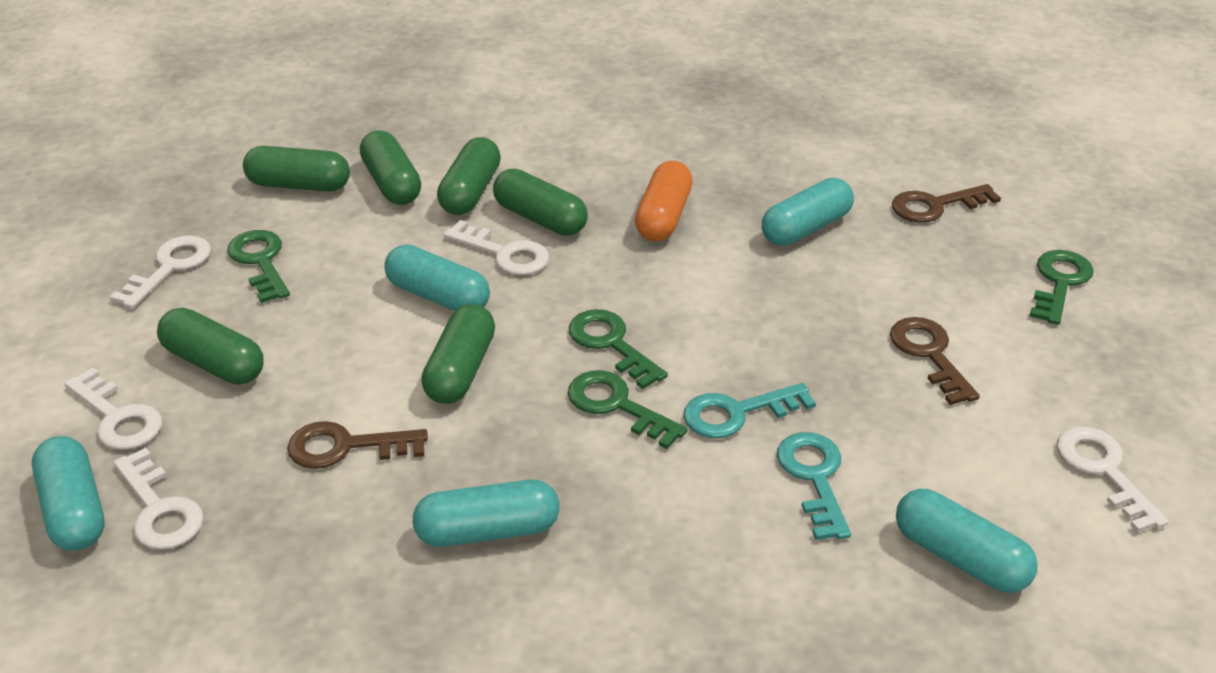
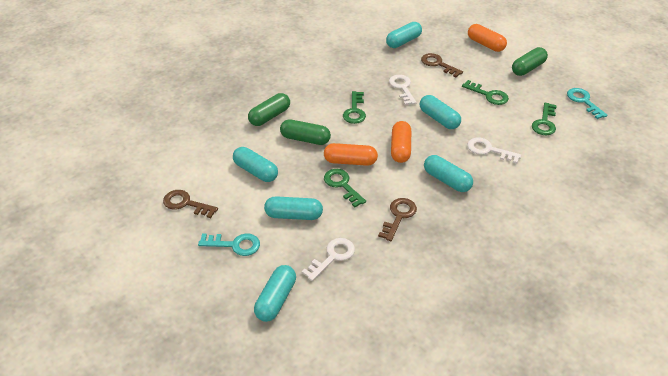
green capsule: 6 -> 3
orange capsule: 1 -> 3
turquoise capsule: 5 -> 6
white key: 5 -> 3

